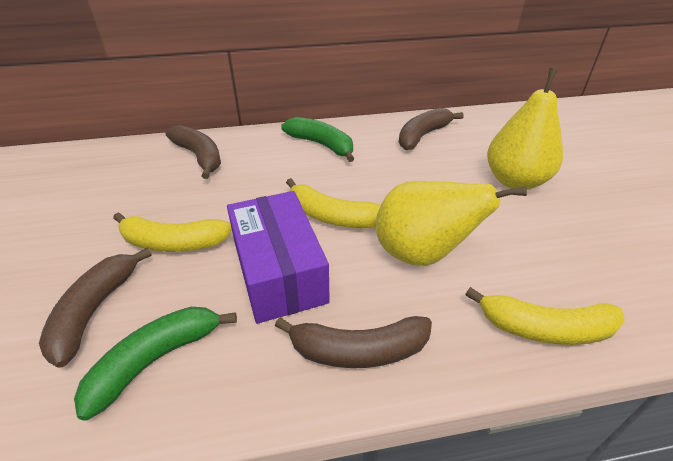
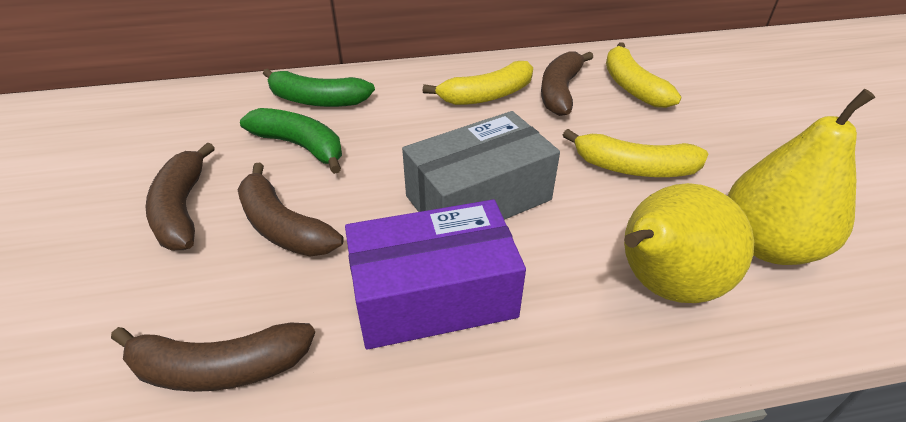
grey box: 0 -> 1

